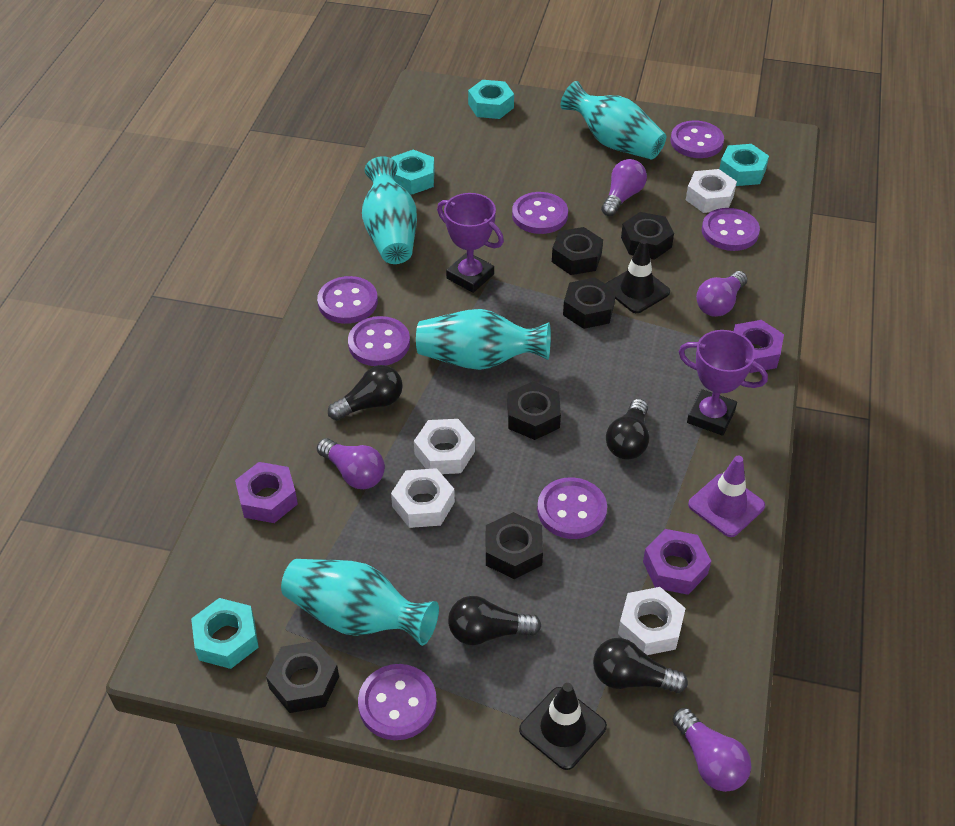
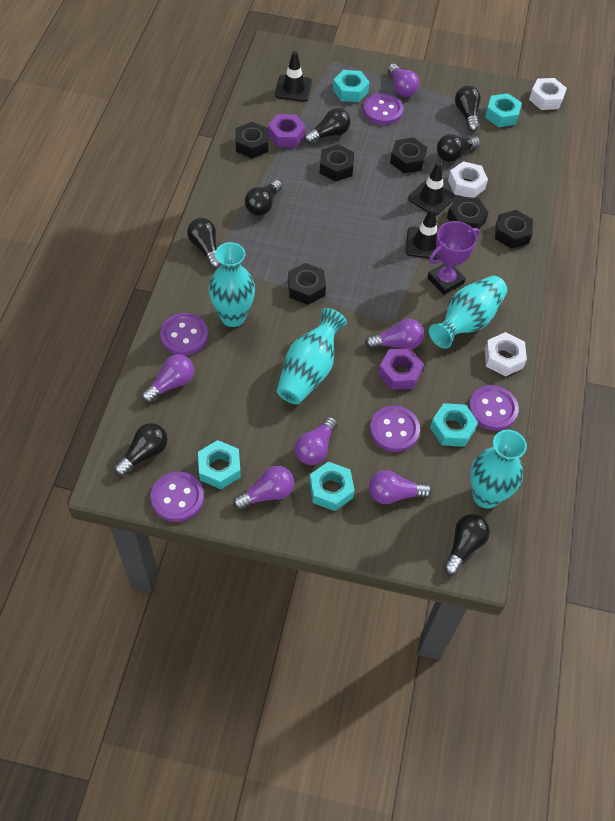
black light bulb: 4 -> 7
black traffic cone: 2 -> 3
purple button: 7 -> 5
purple light bulb: 4 -> 6
purple nut: 3 -> 2
purple traffic cone: 1 -> 0
purple trophy: 2 -> 1
turquoise nut: 4 -> 5
white nut: 4 -> 3

